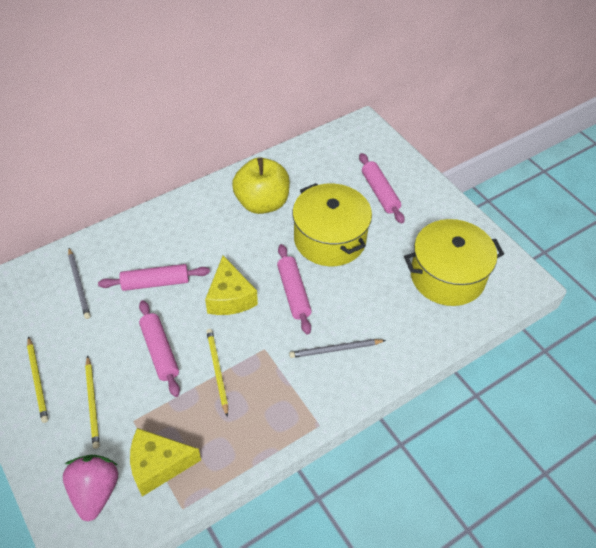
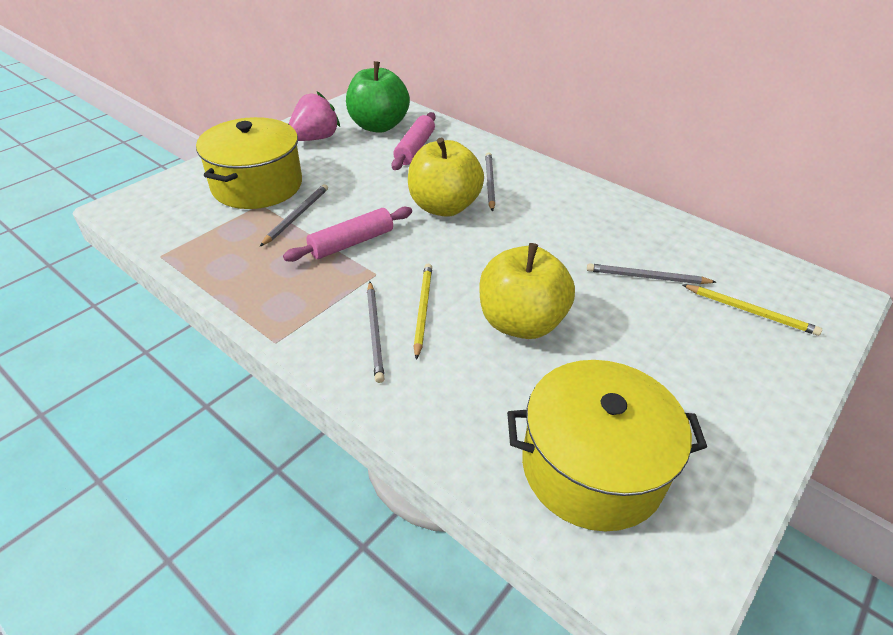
green apple: 0 -> 1
grey pencil: 2 -> 4
pink rolling pin: 4 -> 2
yellow apple: 1 -> 2
yellow cheese: 2 -> 0
yellow pencil: 3 -> 2

